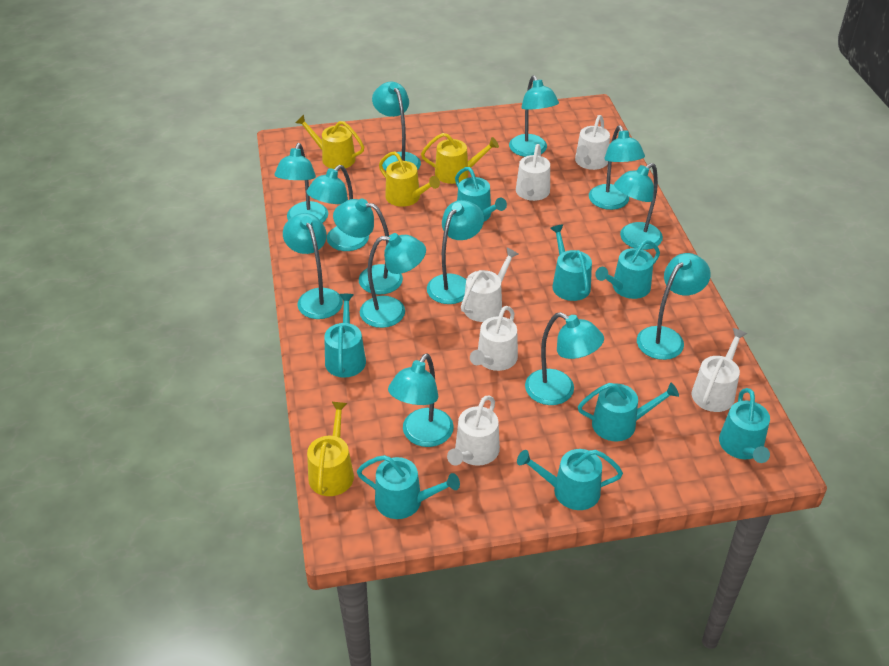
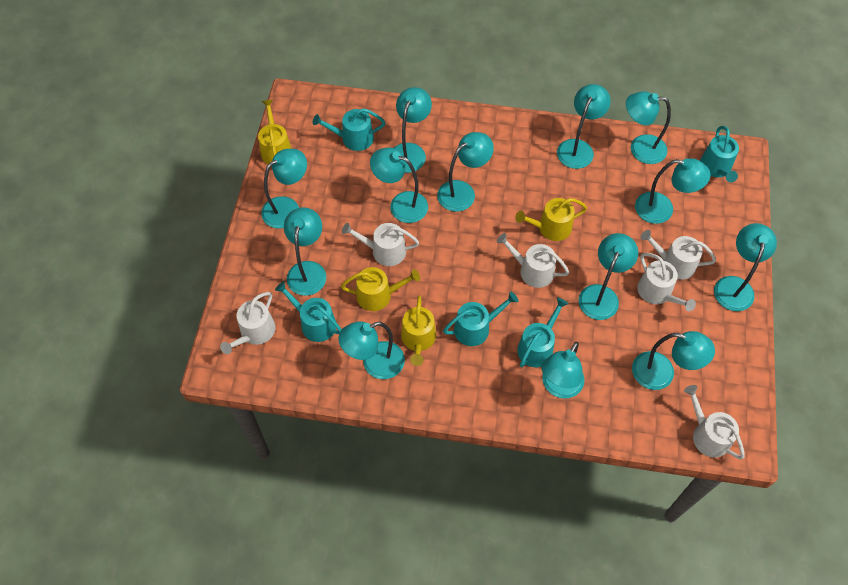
turquoise watering can: 8 -> 5

